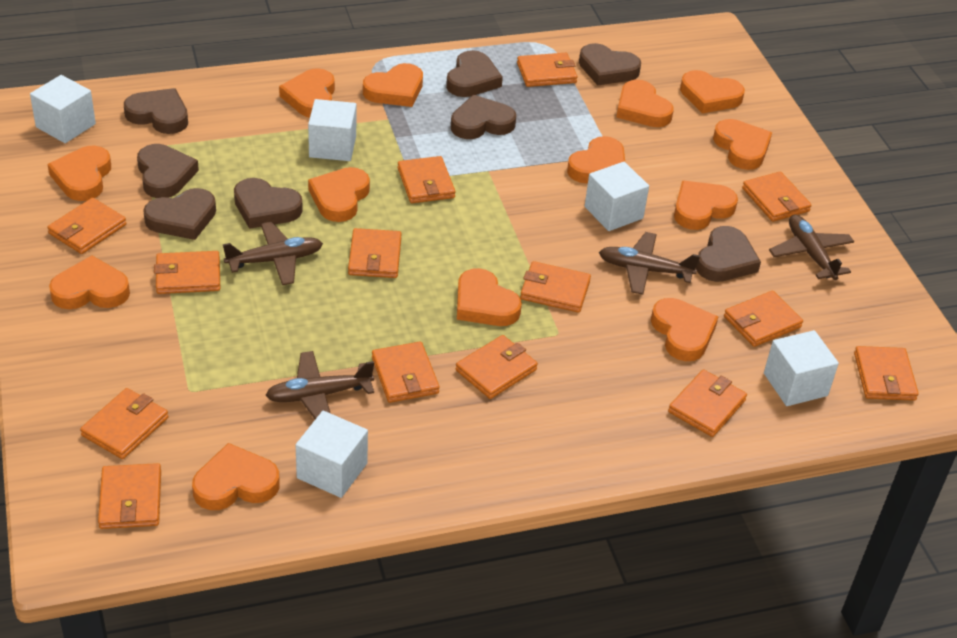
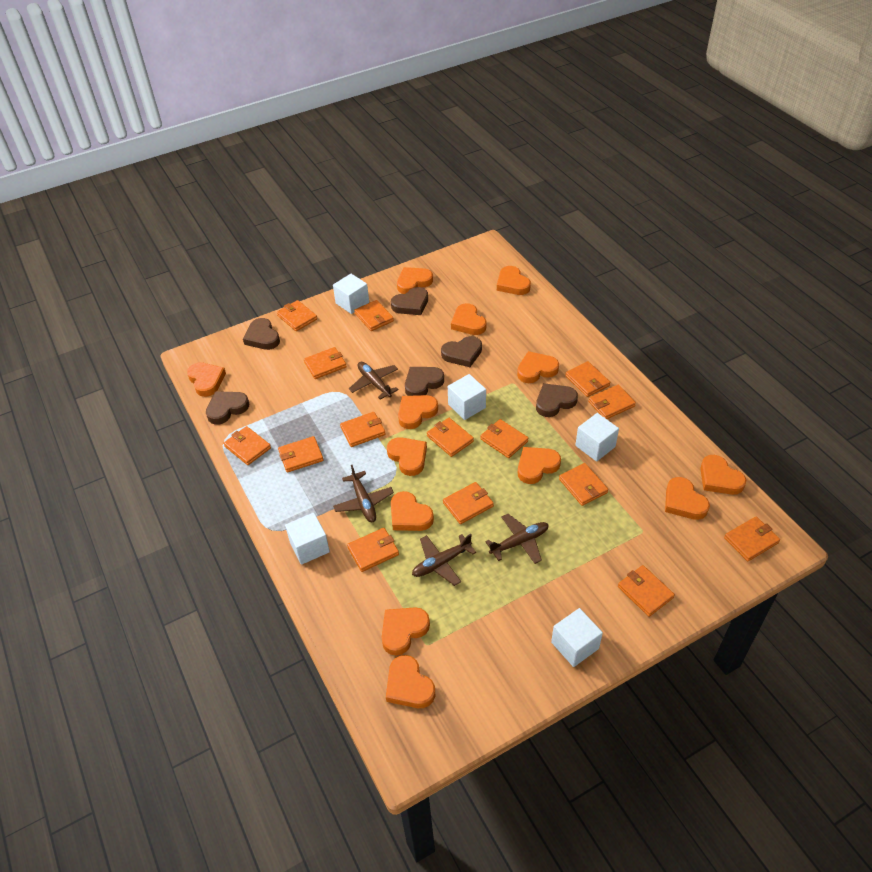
brown heart: 8 -> 6
orange wallet: 14 -> 15

